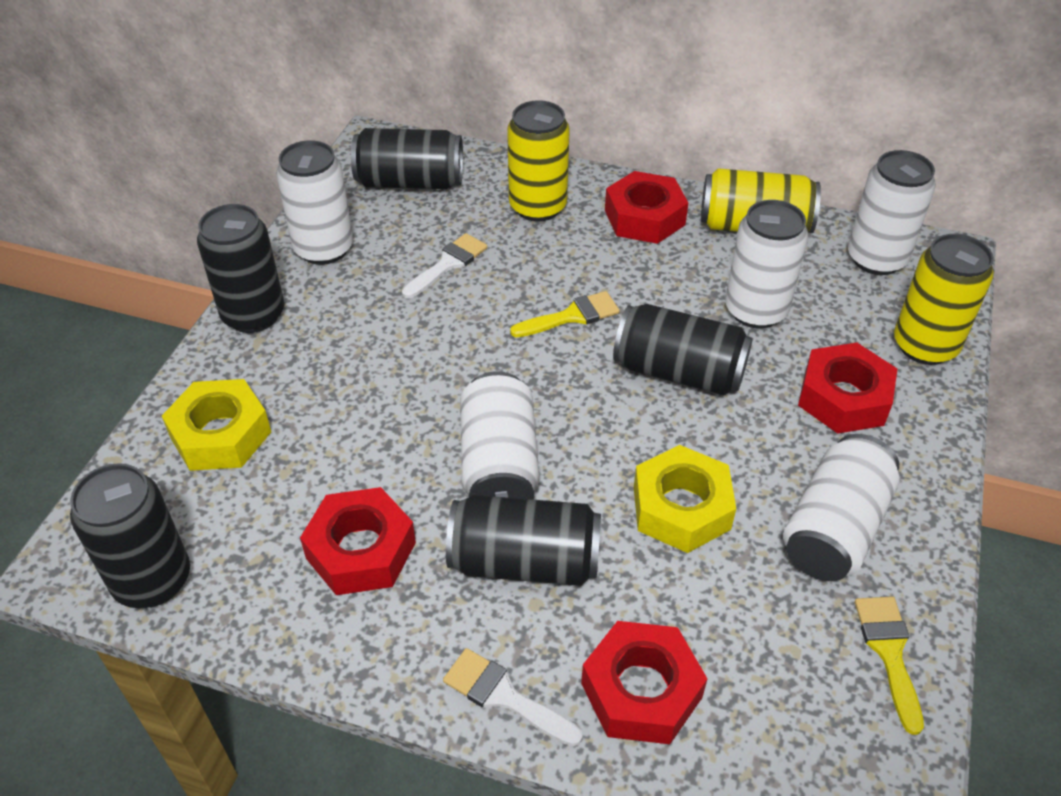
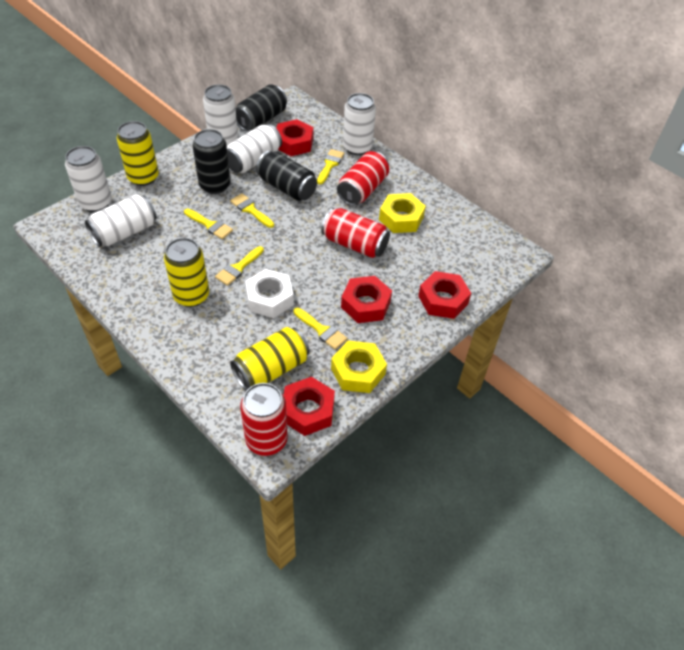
black can: 5 -> 3
red can: 0 -> 3
white brush: 2 -> 0
white nut: 0 -> 1
yellow brush: 2 -> 5

